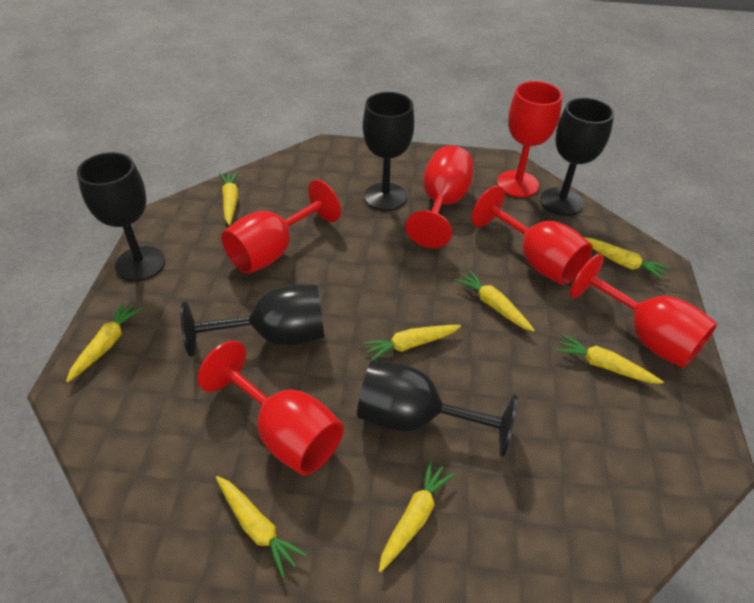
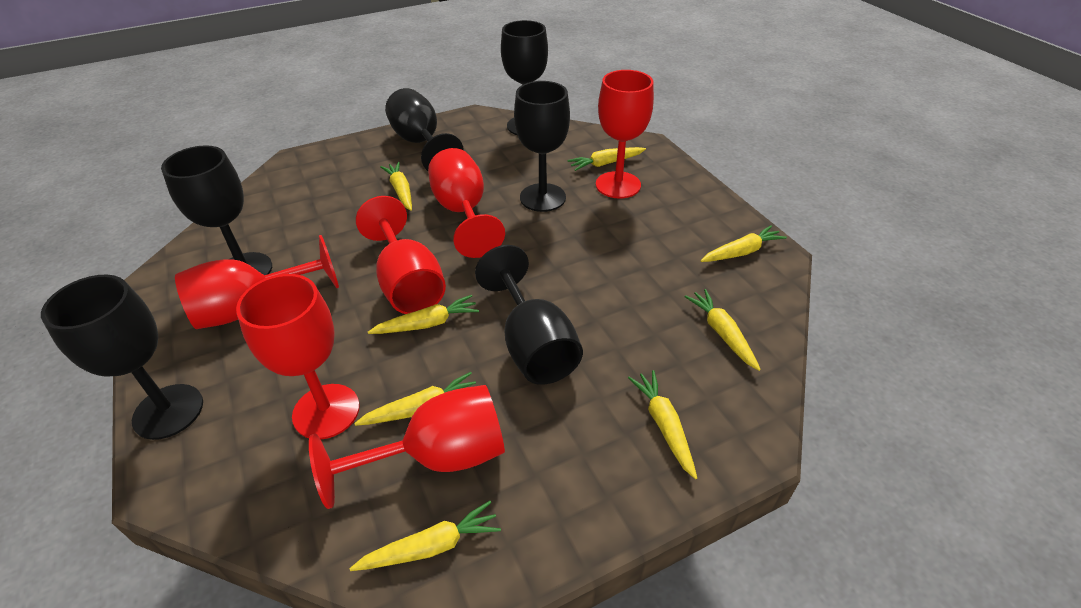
black goblet: 5 -> 6

